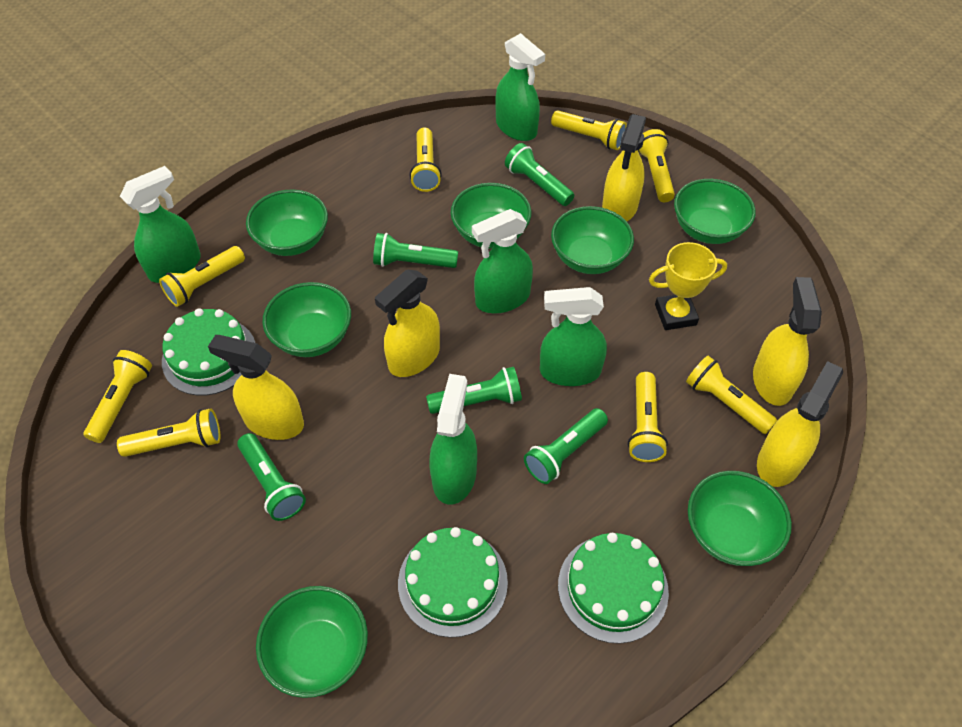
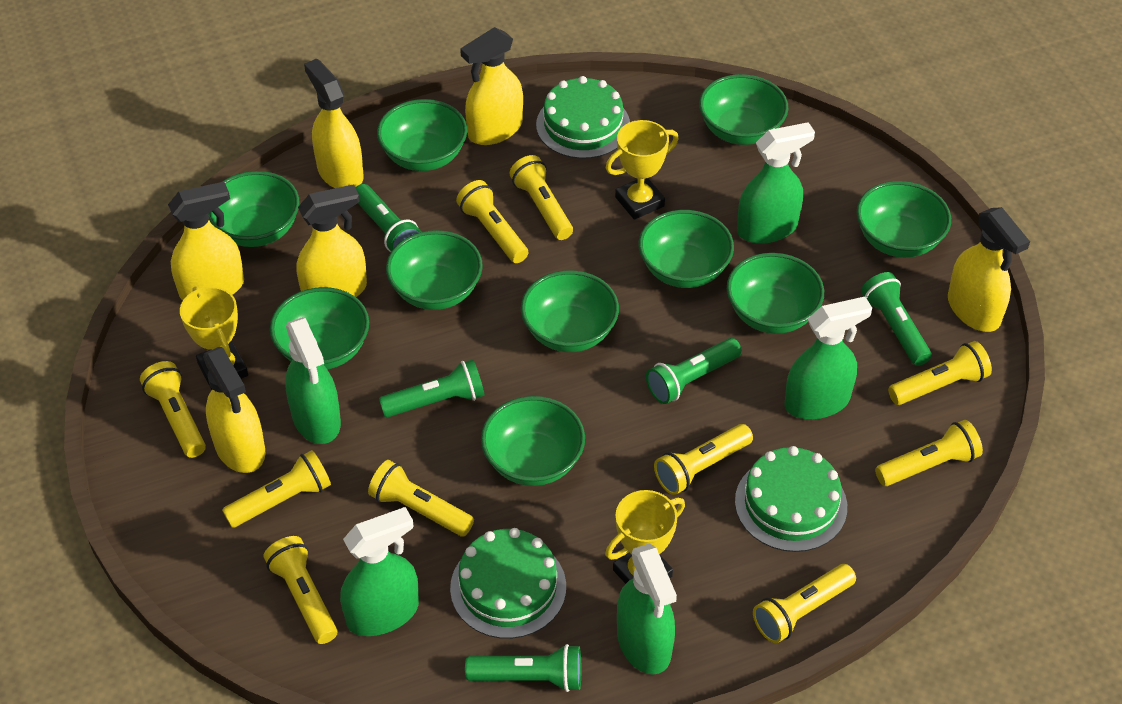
green bowl: 7 -> 10
yellow flashlight: 8 -> 10
yellow spray bottle: 5 -> 6
yellow trophy: 1 -> 3

